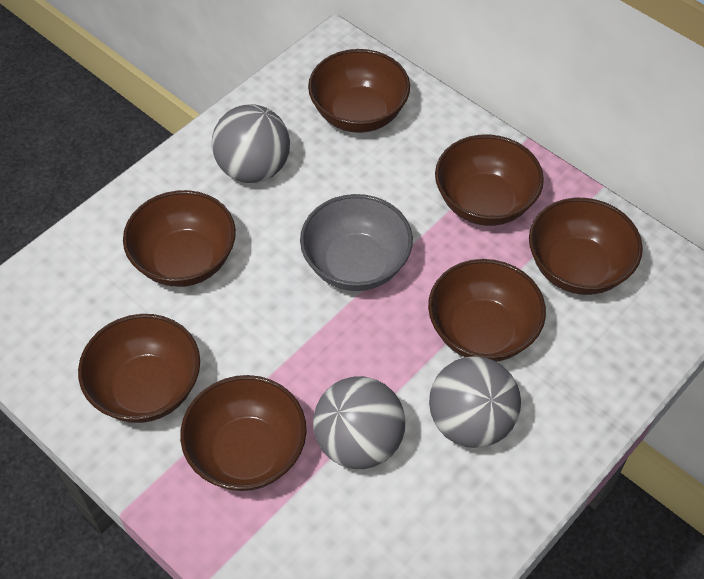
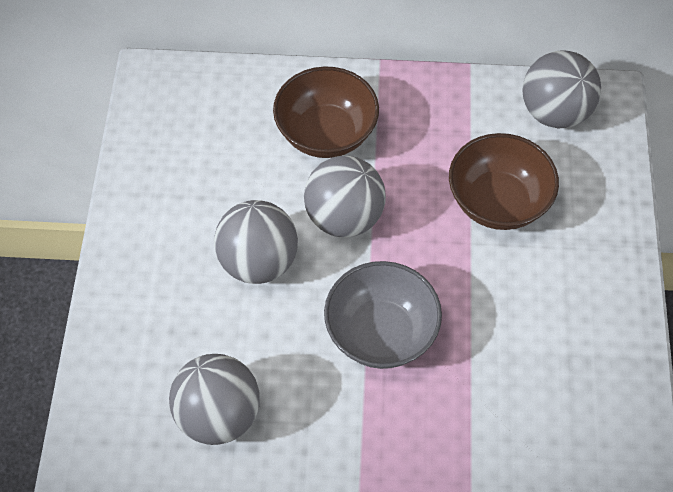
brown bowl: 7 -> 2
grey ball: 3 -> 4

